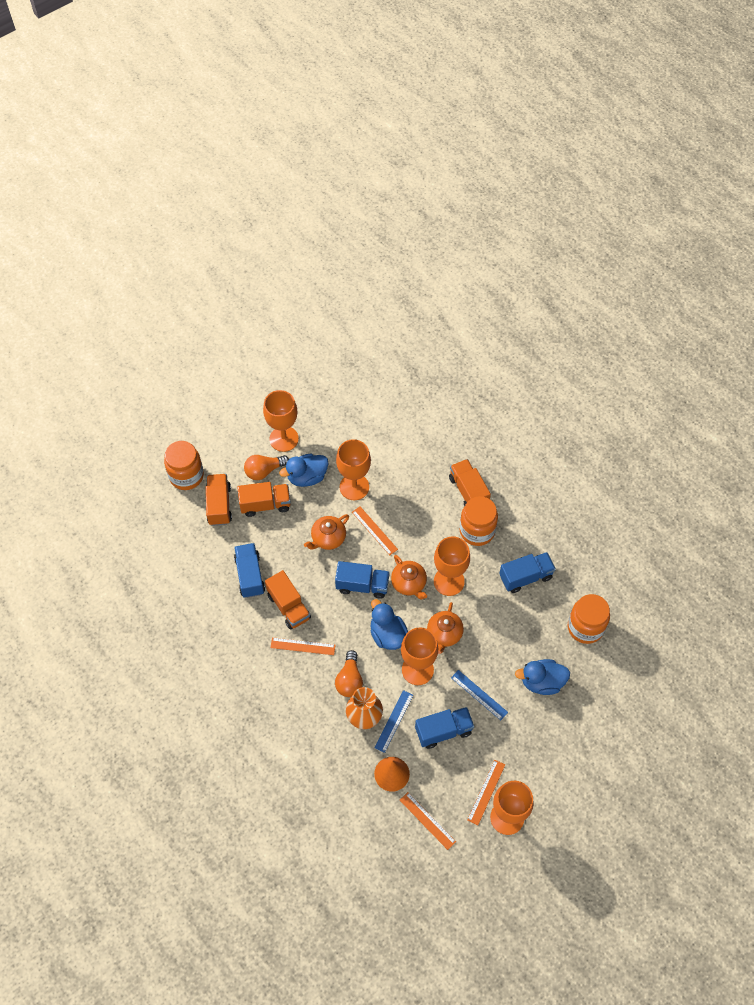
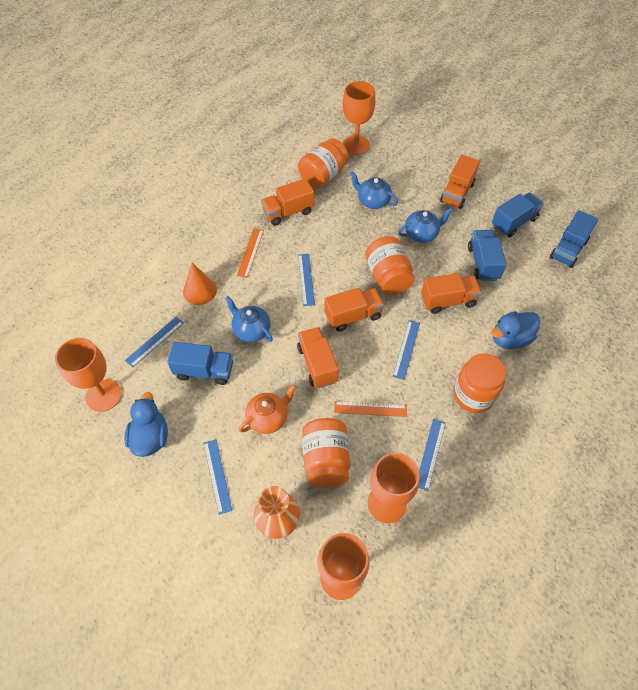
blue duck: 3 -> 2
blue ruler: 2 -> 5
blue teapot: 0 -> 3
orange goblet: 5 -> 4
orange jar: 3 -> 4
orange light bulb: 2 -> 0
orange ruler: 4 -> 2
orange teapot: 3 -> 1
orange truck: 4 -> 5

